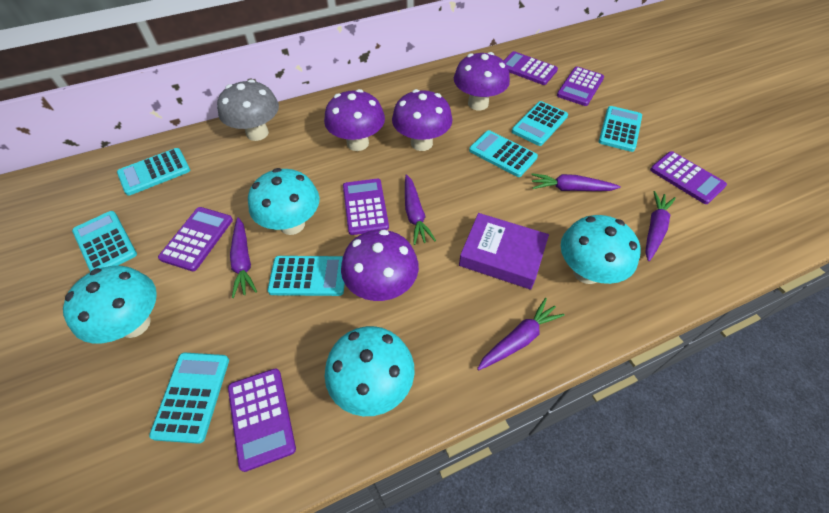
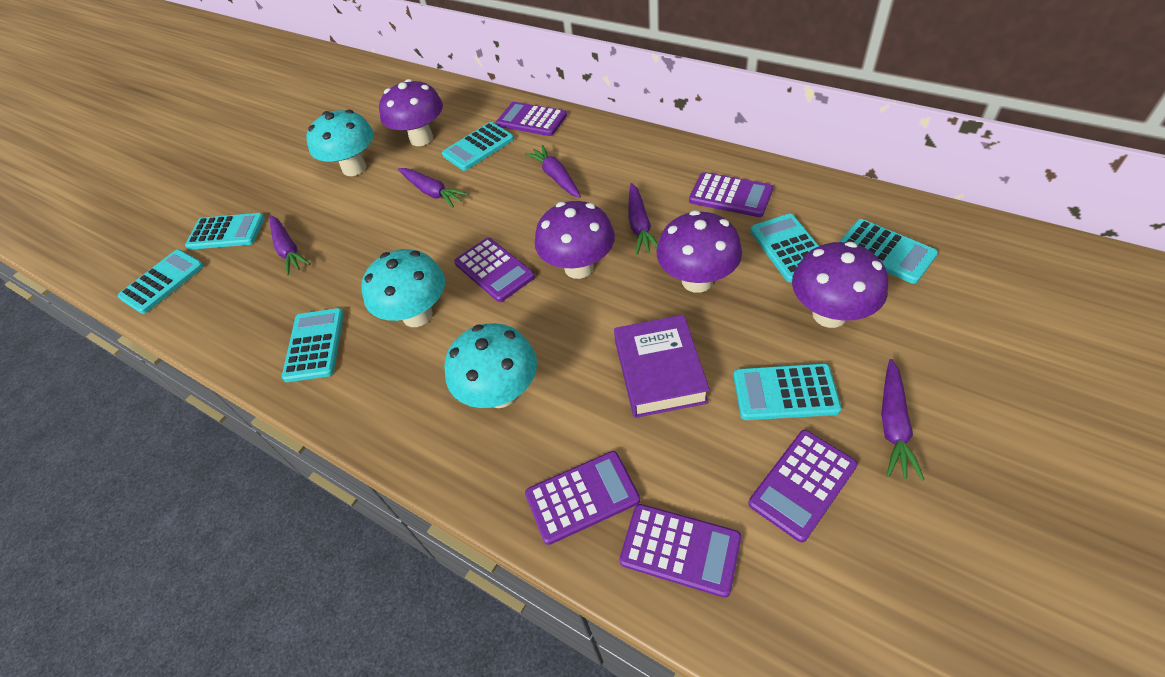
grey mushroom: 1 -> 0
turquoise mushroom: 4 -> 3

